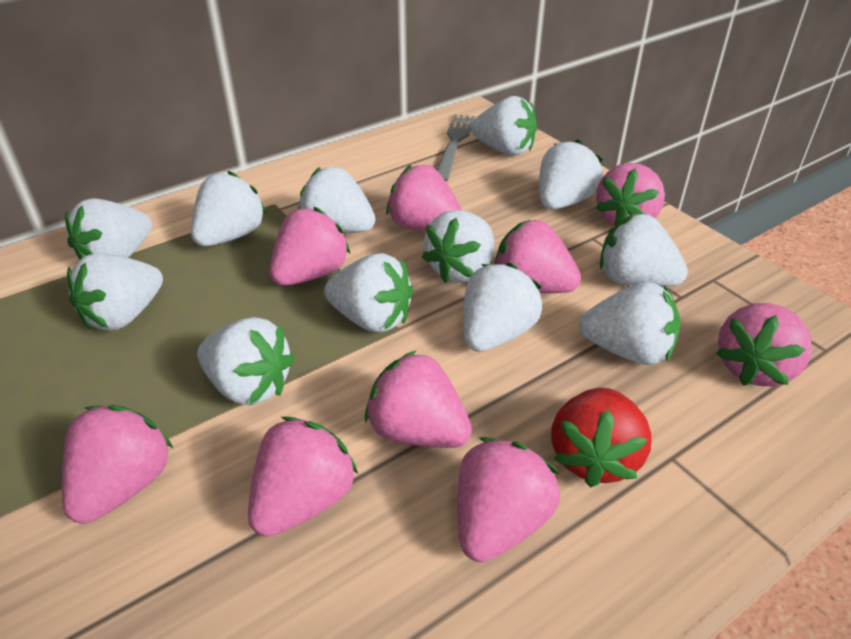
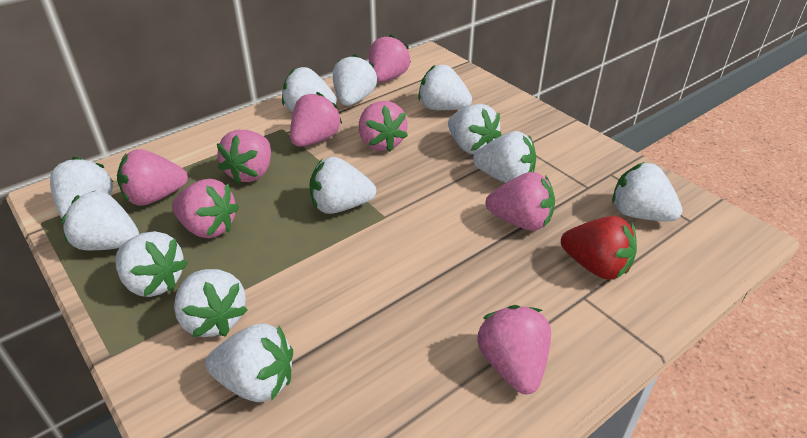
grey fork: 1 -> 0
pink strawberry: 9 -> 8

